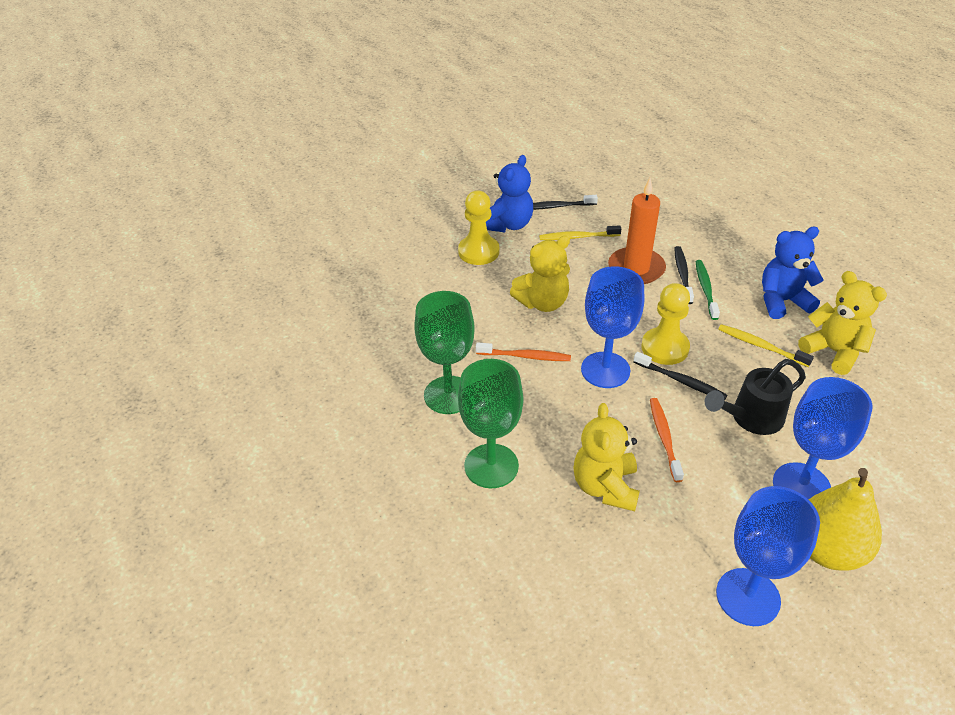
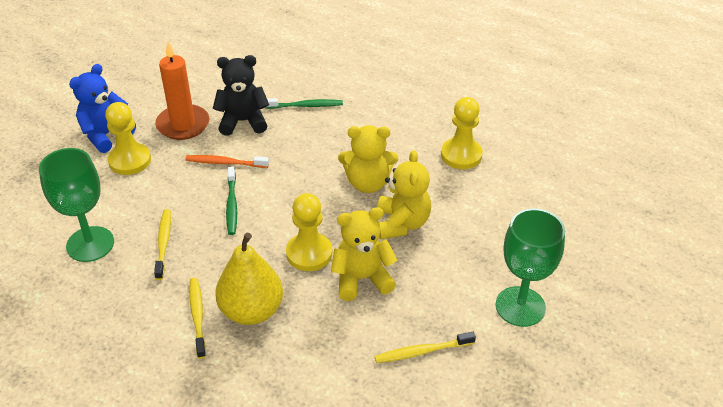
black teddy bear: 0 -> 1
black toothbrush: 3 -> 0
black watering can: 1 -> 0
blue goblet: 3 -> 0
blue teddy bear: 2 -> 1
green toothbrush: 1 -> 2
orange toothbrush: 2 -> 1
yellow pawn: 2 -> 3
yellow toothbrush: 2 -> 3

